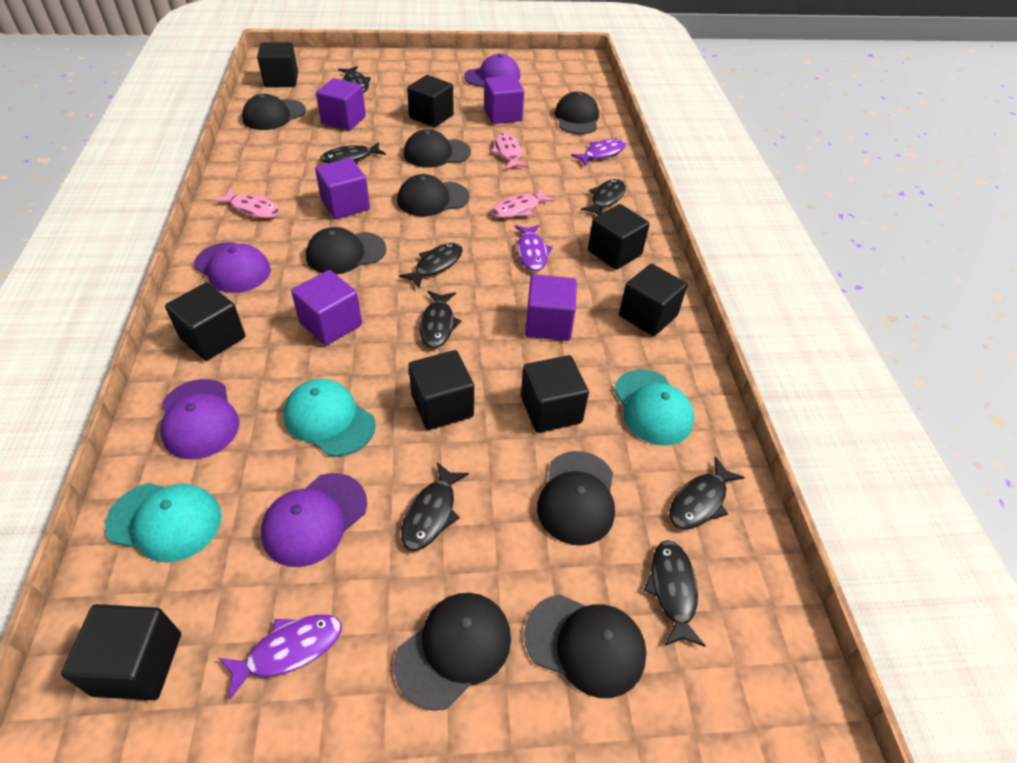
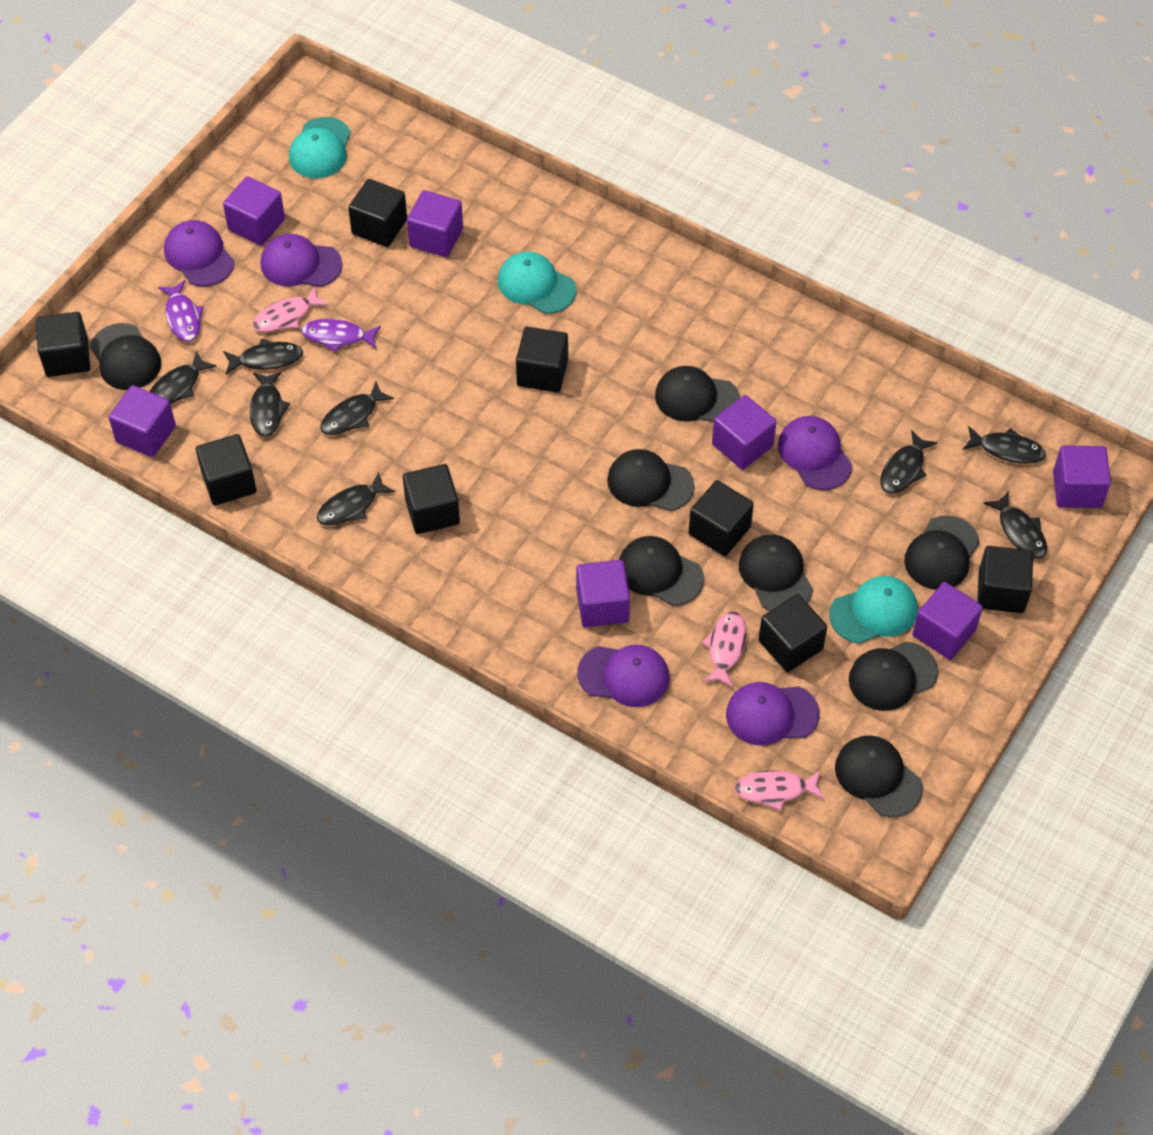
purple cap: 4 -> 5
purple cube: 5 -> 7
purple fish: 3 -> 2

